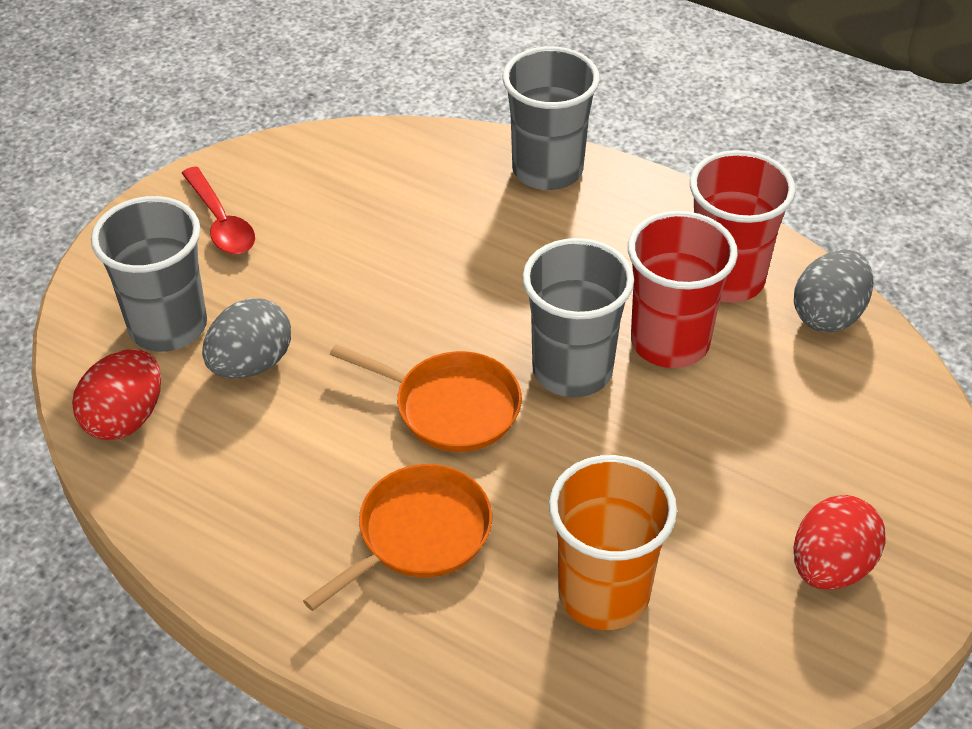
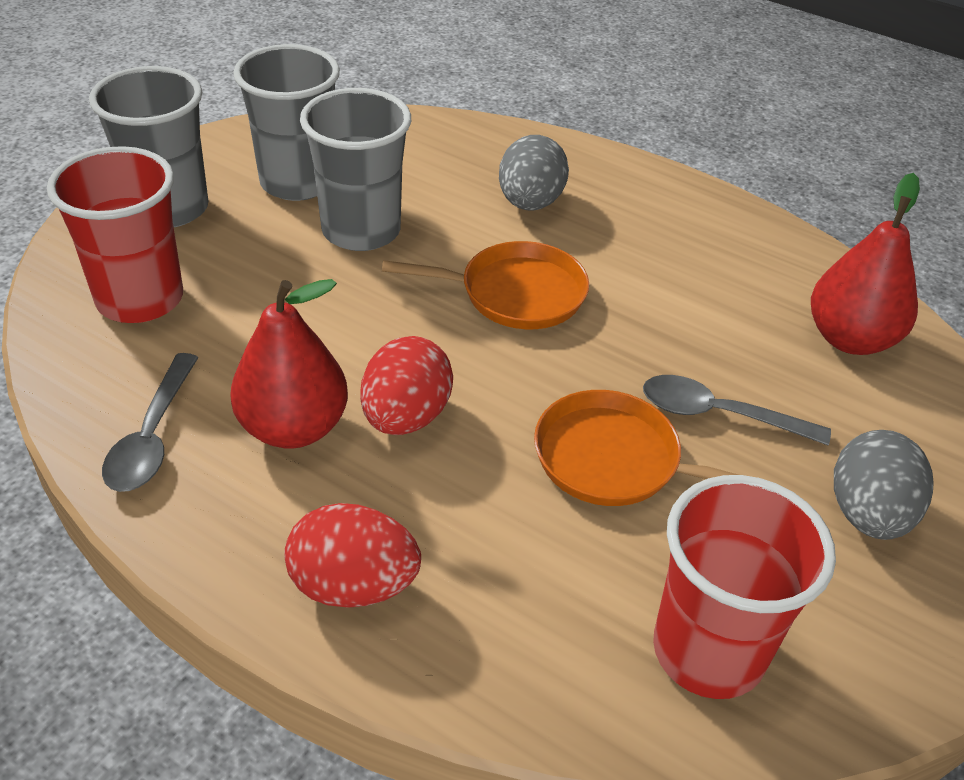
grey spoon: 0 -> 2
orange cup: 1 -> 0
red pear: 0 -> 2
red spoon: 1 -> 0

